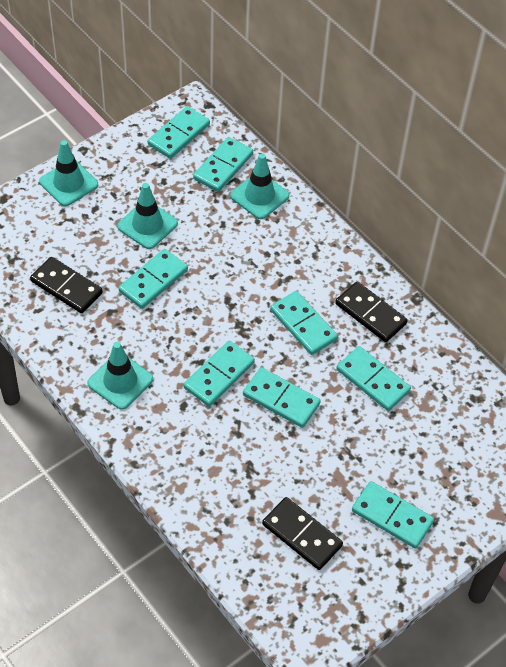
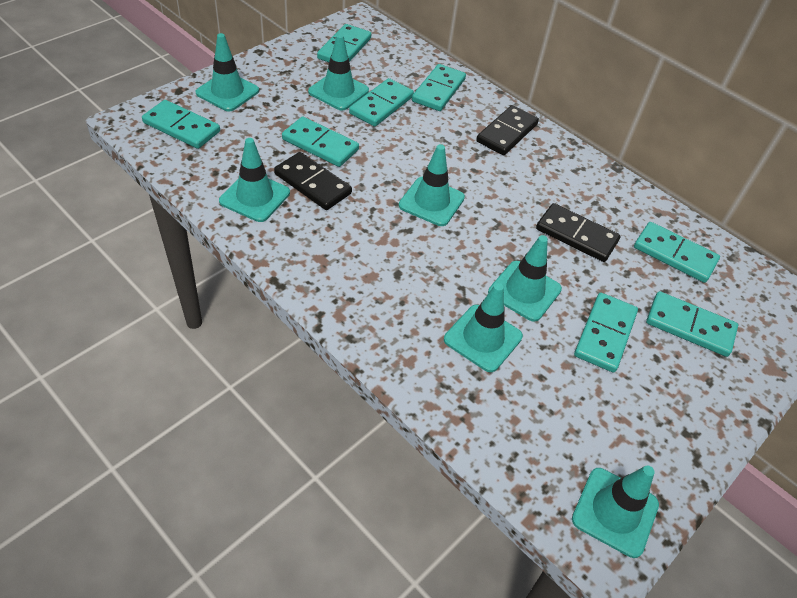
turquoise traffic cone: 4 -> 7

